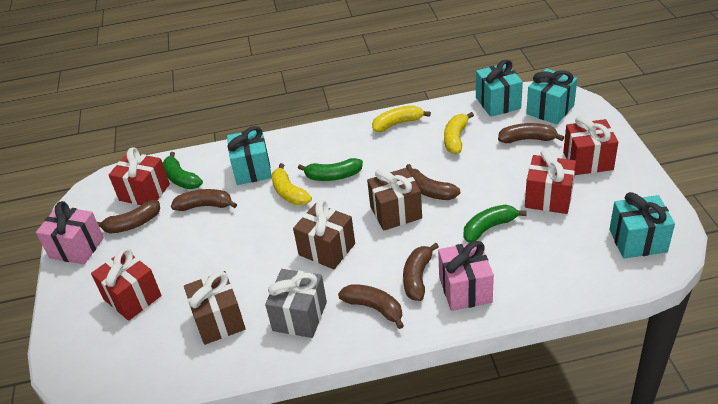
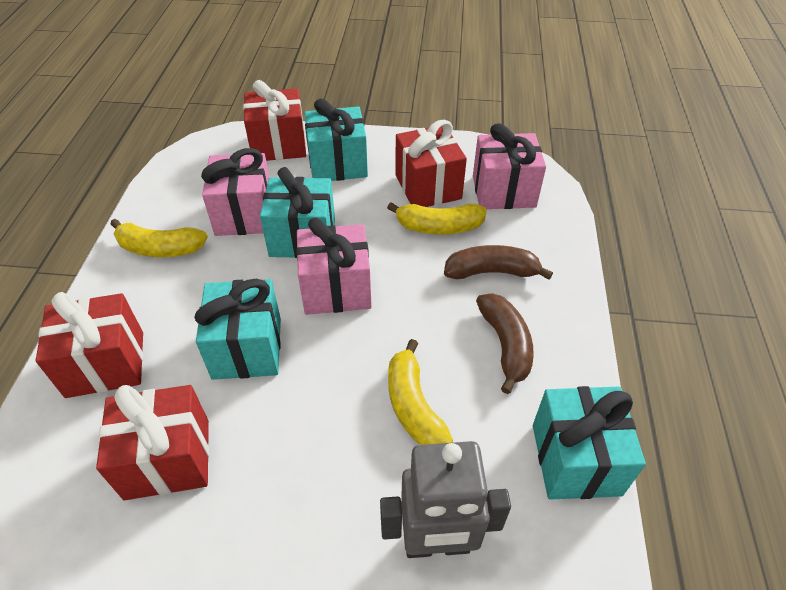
brown banana: 6 -> 2
brown gift: 3 -> 0
green banana: 3 -> 0
grey gift: 1 -> 0
grey robot: 0 -> 1
pink gift: 2 -> 3

